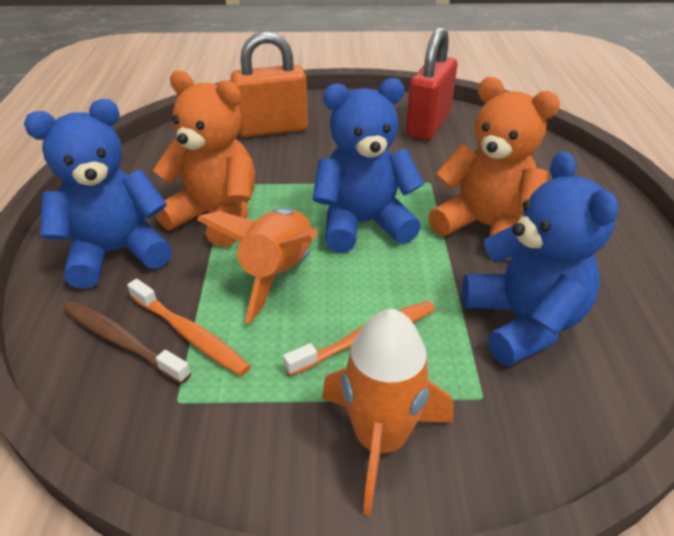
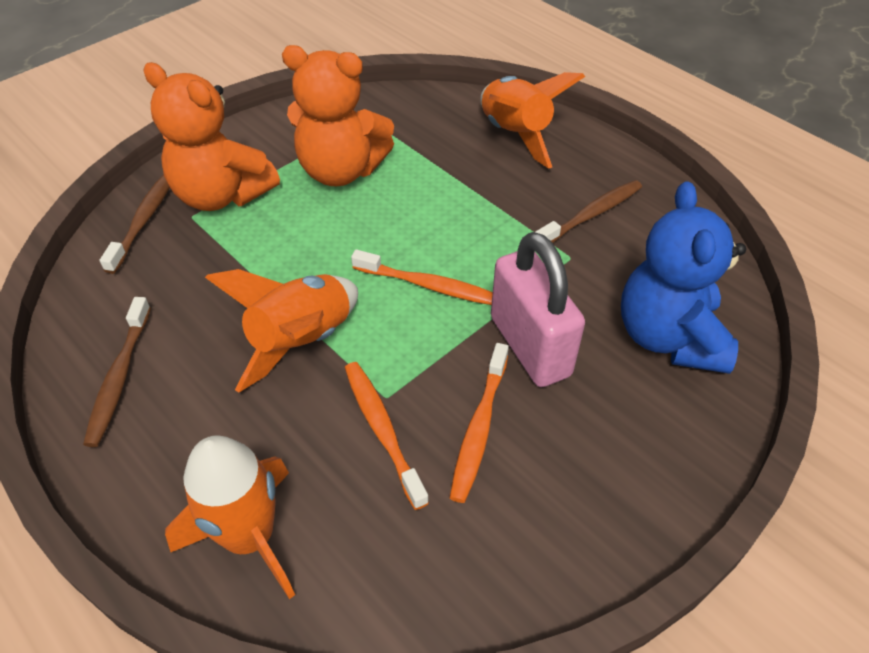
blue teddy bear: 3 -> 1
brown toothbrush: 1 -> 3
orange padlock: 1 -> 0
orange rocket: 2 -> 3
orange toothbrush: 2 -> 3
pink padlock: 0 -> 1
red padlock: 1 -> 0

